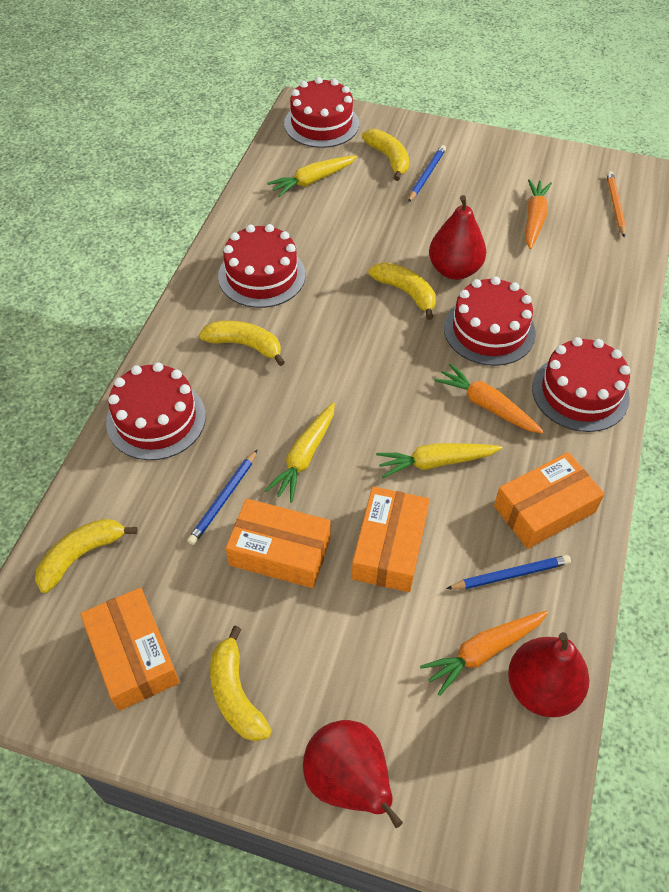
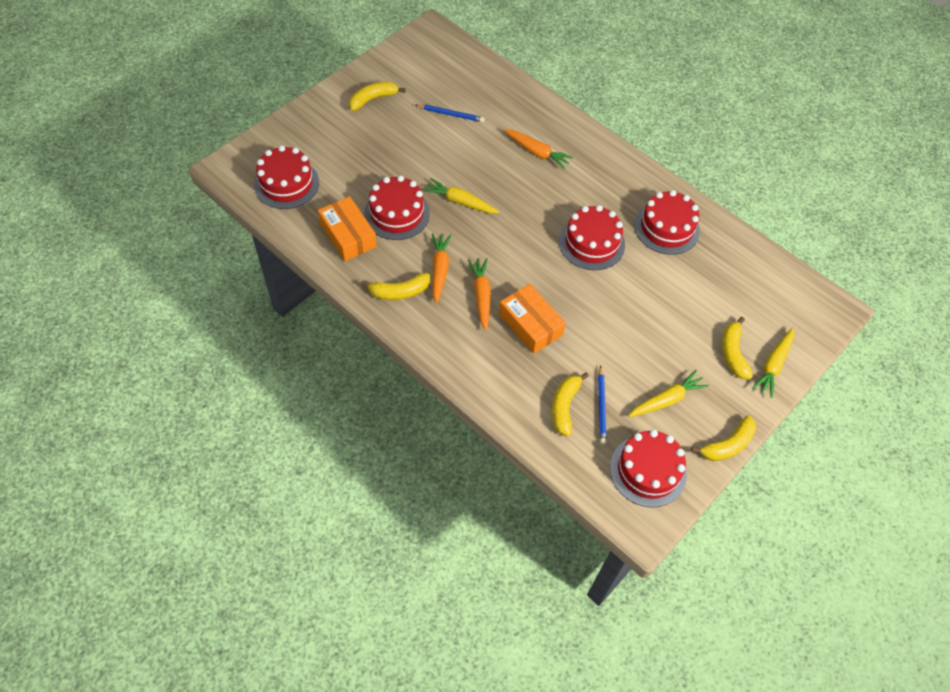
blue pencil: 3 -> 2
orange box: 4 -> 2
orange pencil: 1 -> 0
red pear: 3 -> 0

